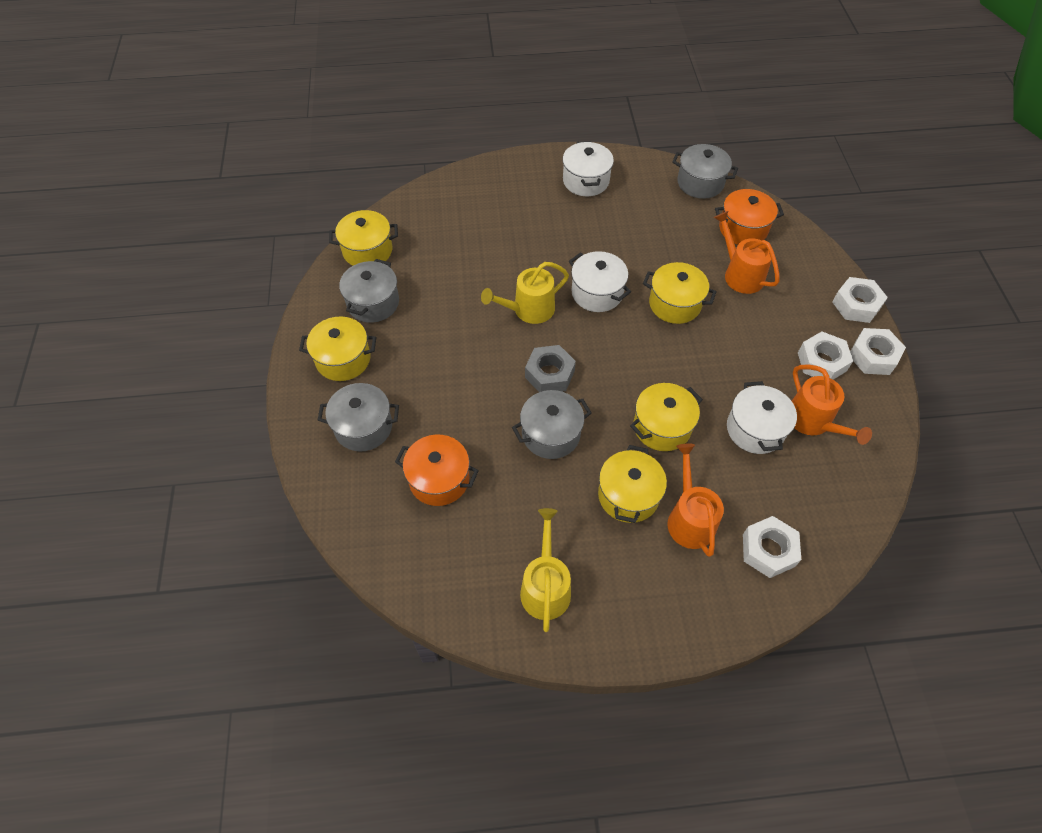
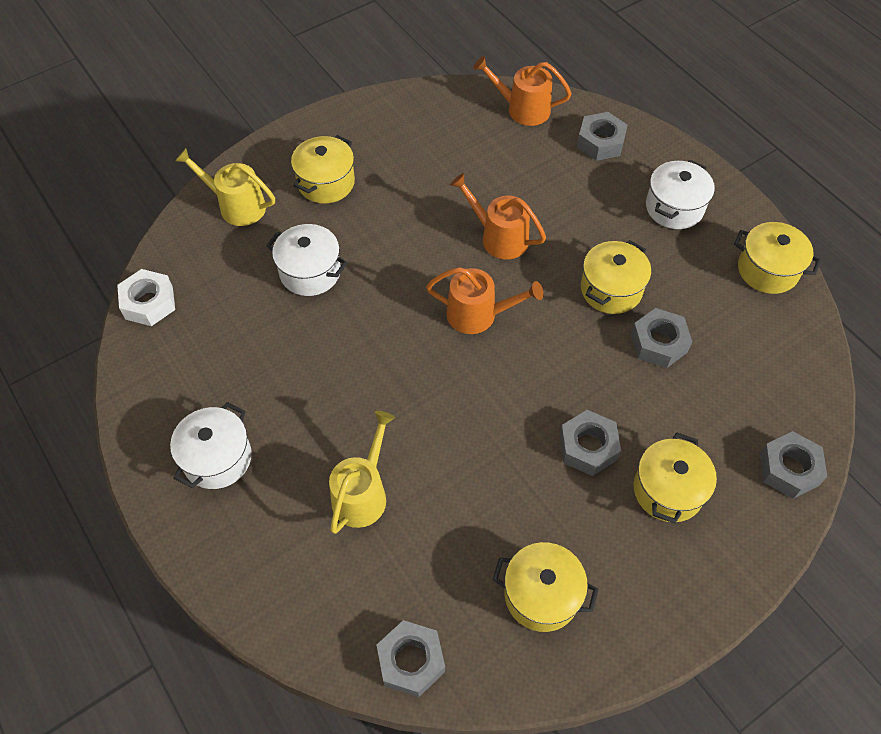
grey nut: 1 -> 5
grey pot: 4 -> 0
orange pot: 2 -> 0
white nut: 4 -> 1

